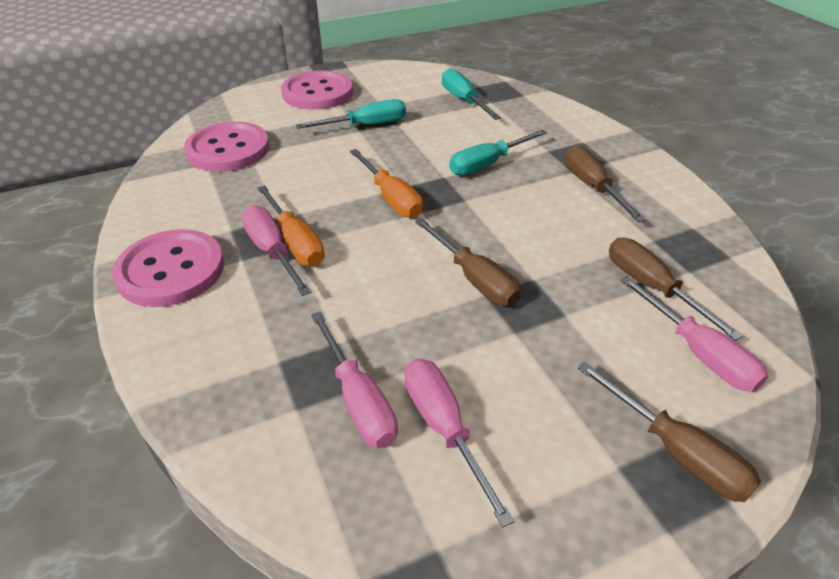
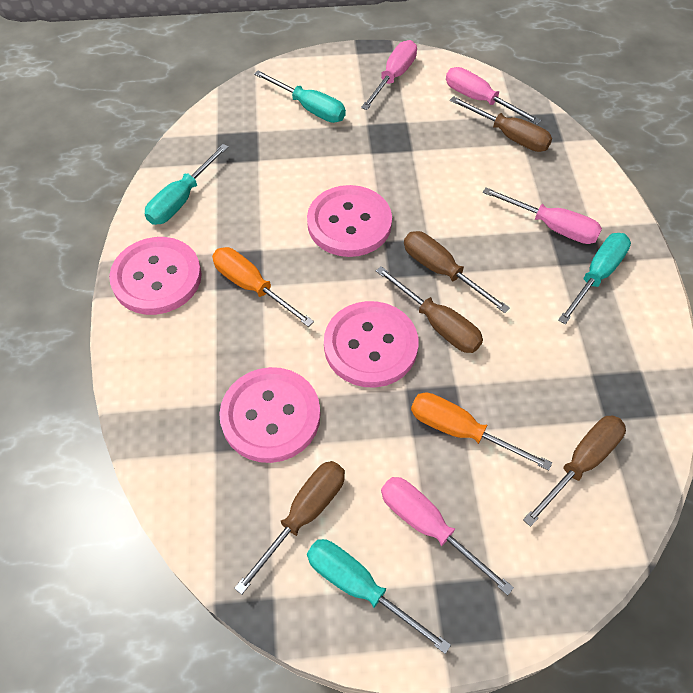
brown screwdriver: 4 -> 5
pink button: 3 -> 4
turquoise screwdriver: 3 -> 4

